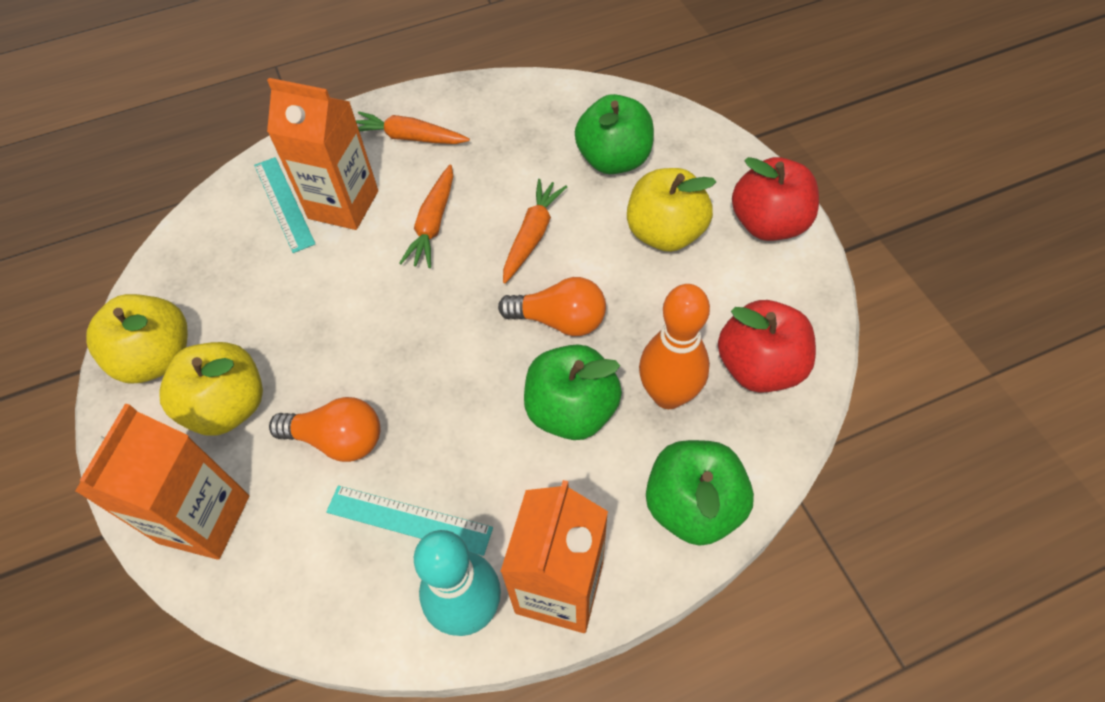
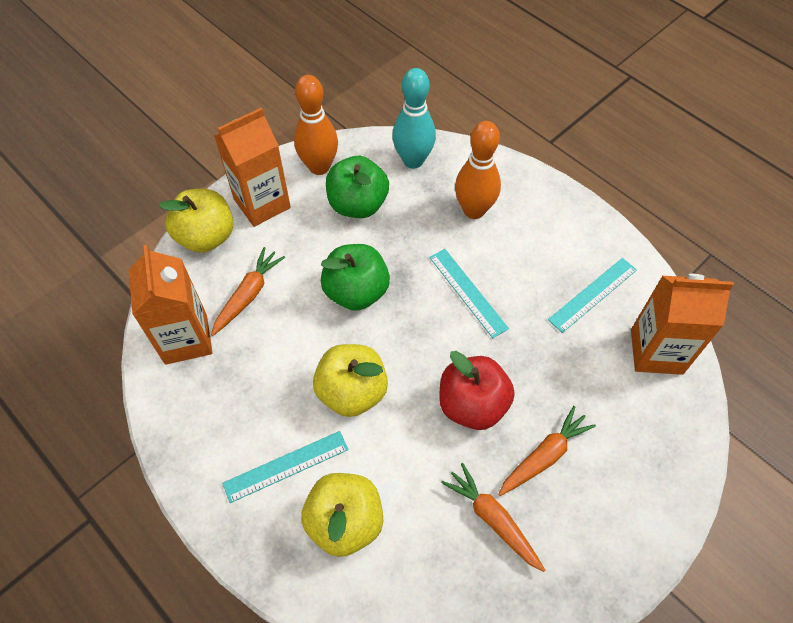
green apple: 3 -> 2
orange bowling pin: 1 -> 2
orange light bulb: 2 -> 0
red apple: 2 -> 1
turquoise ruler: 2 -> 3

